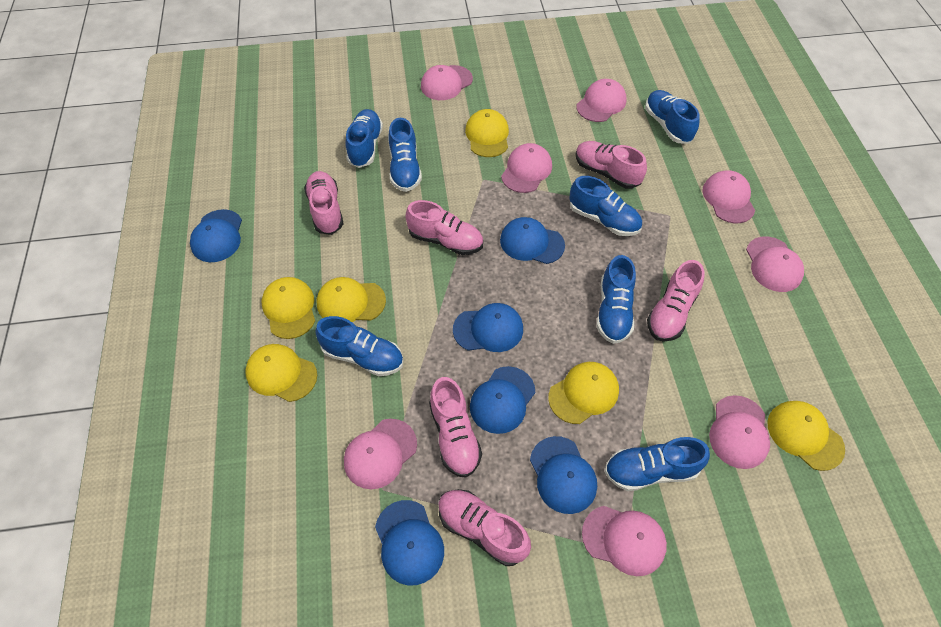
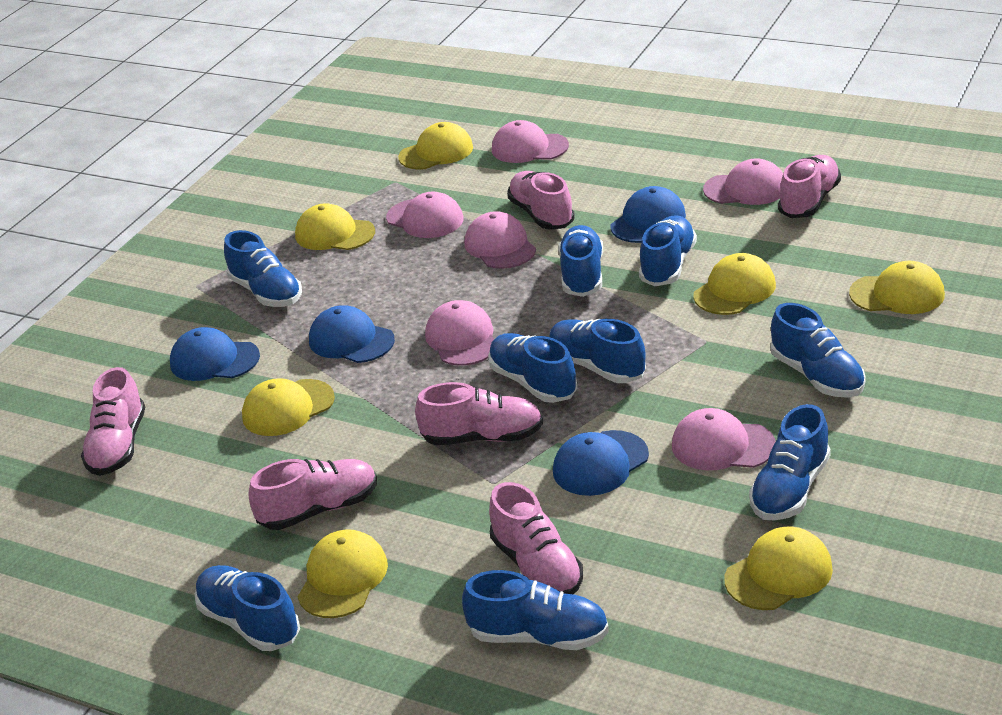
blue cap: 6 -> 4
blue shoe: 7 -> 9
pink cap: 8 -> 6
yellow cap: 6 -> 7

